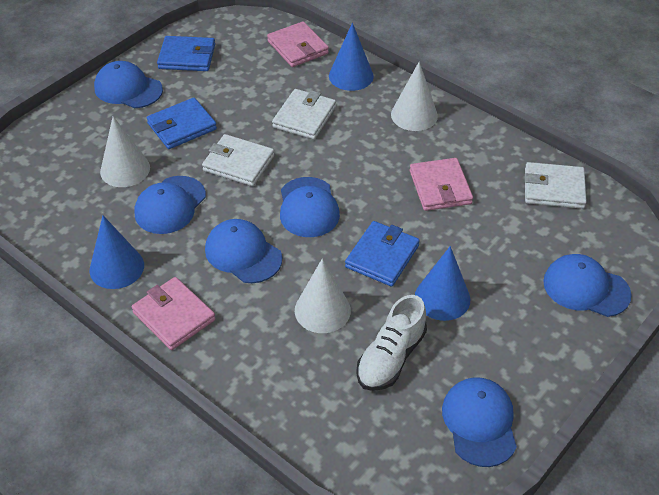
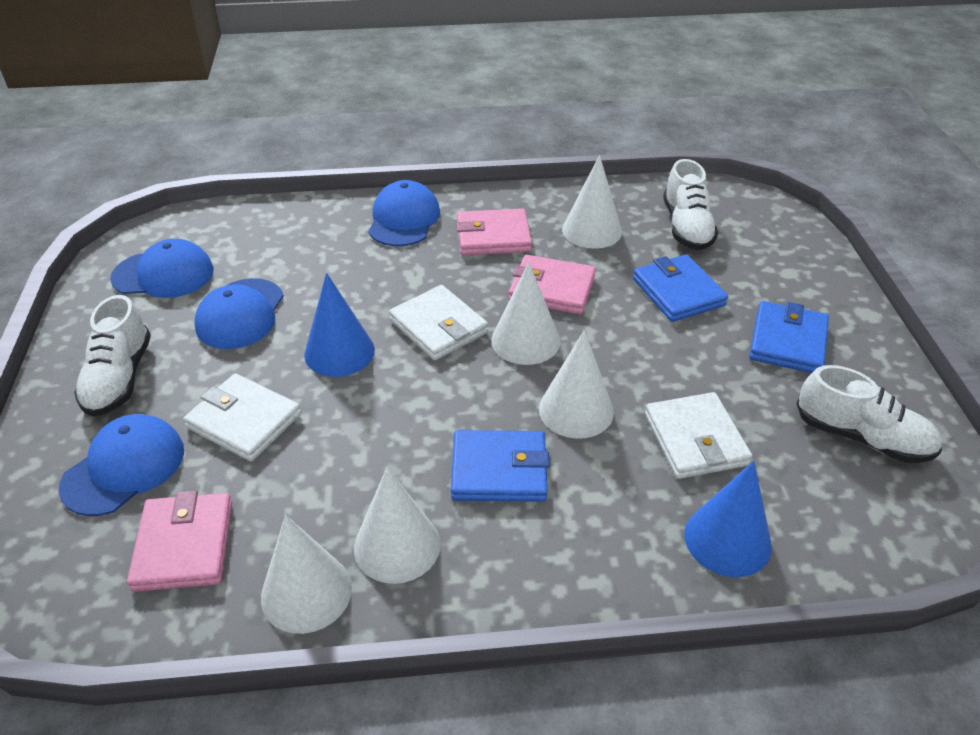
blue cap: 6 -> 4
blue cone: 3 -> 2
white cone: 3 -> 5
white shoe: 1 -> 3

